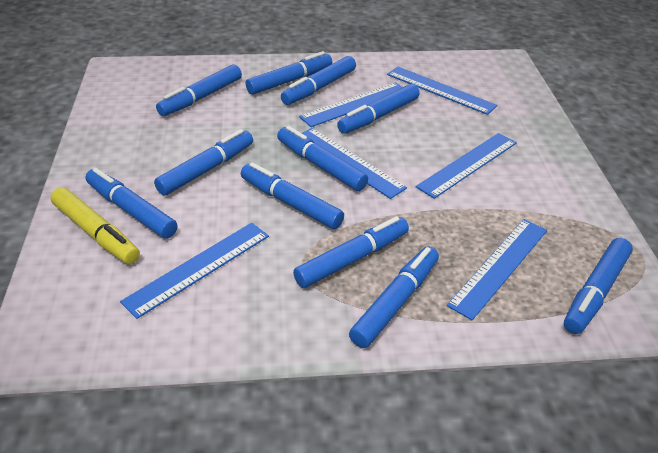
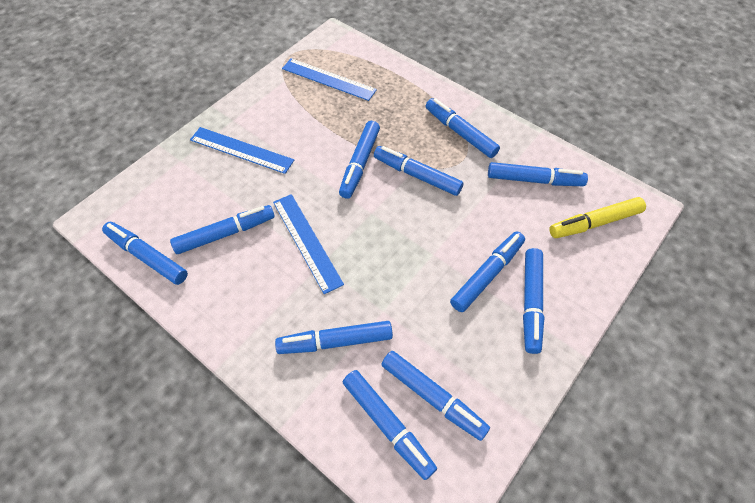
blue ruler: 6 -> 3

